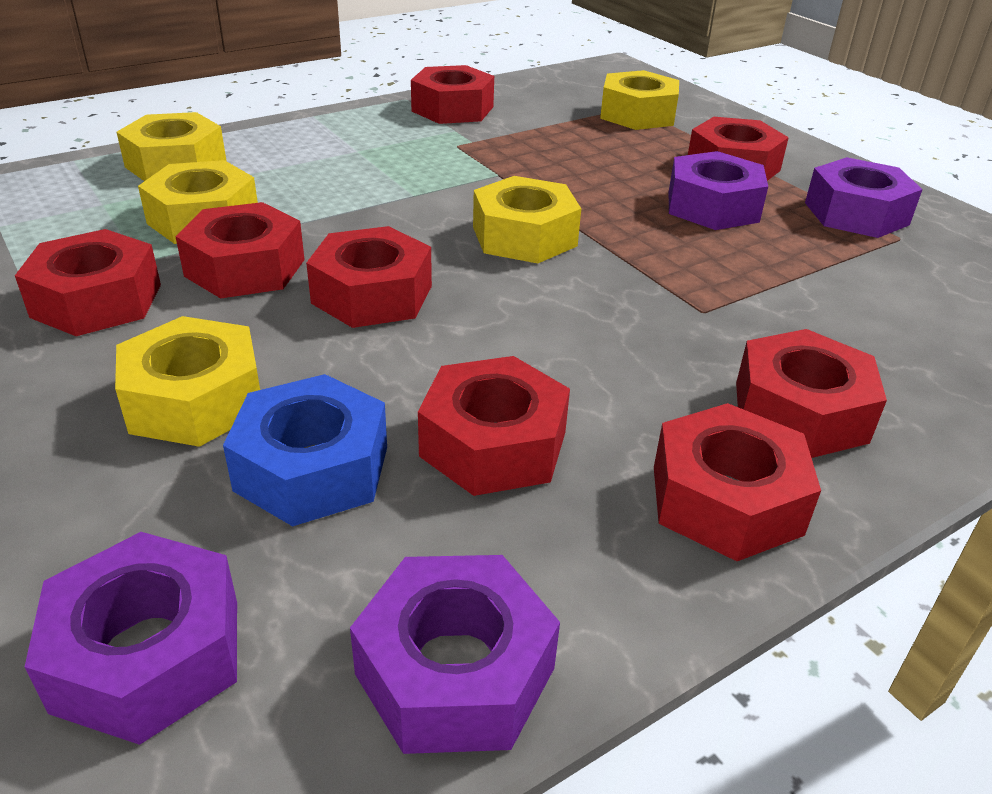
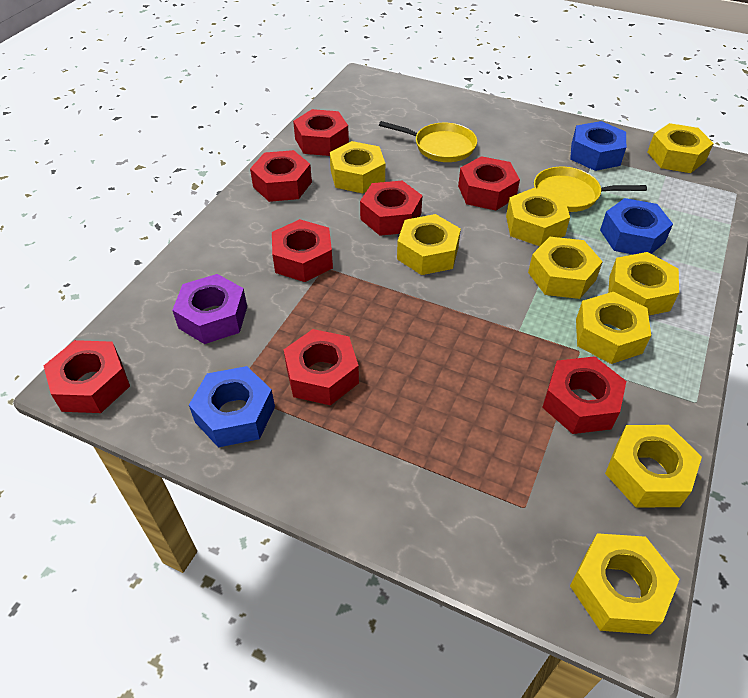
blue nut: 1 -> 3
purple nut: 4 -> 1
yellow nut: 5 -> 9
yellow pan: 0 -> 2

